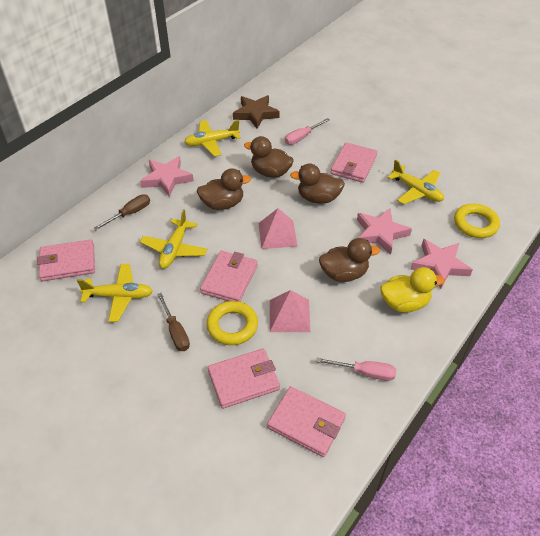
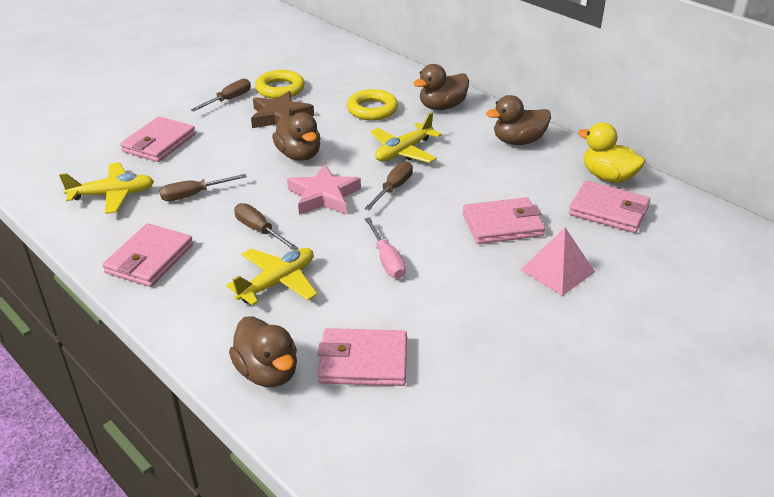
brown screwdriver: 2 -> 4
pink pyramid: 2 -> 1
pink screwdriver: 2 -> 1
pink star: 3 -> 1
yellow plane: 4 -> 3

